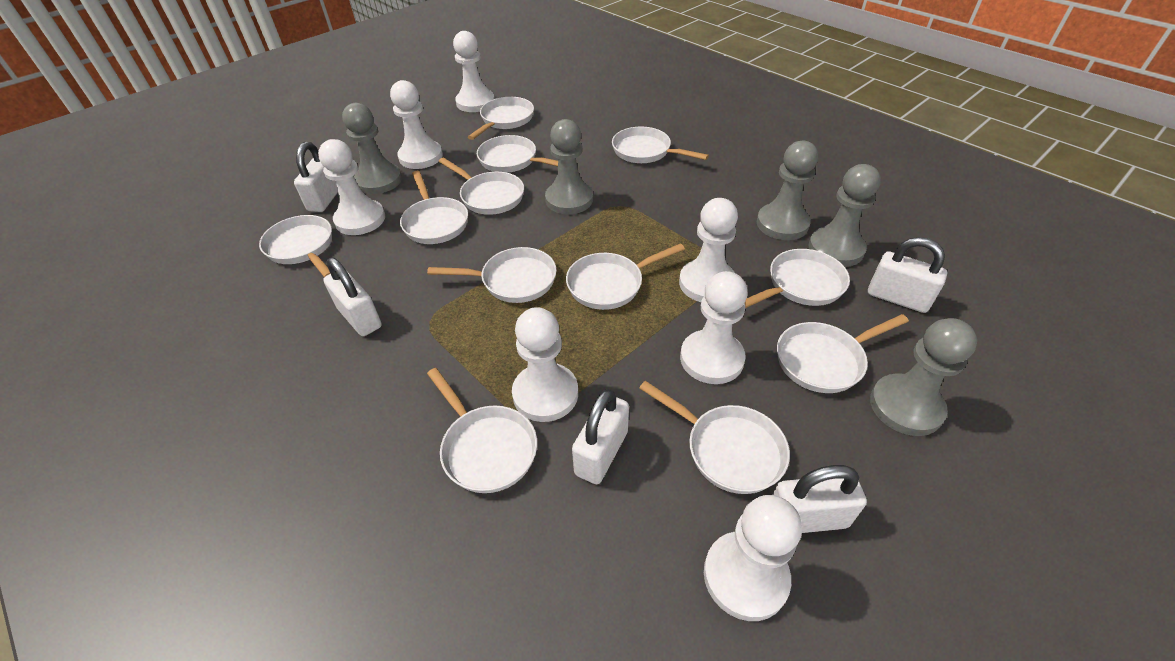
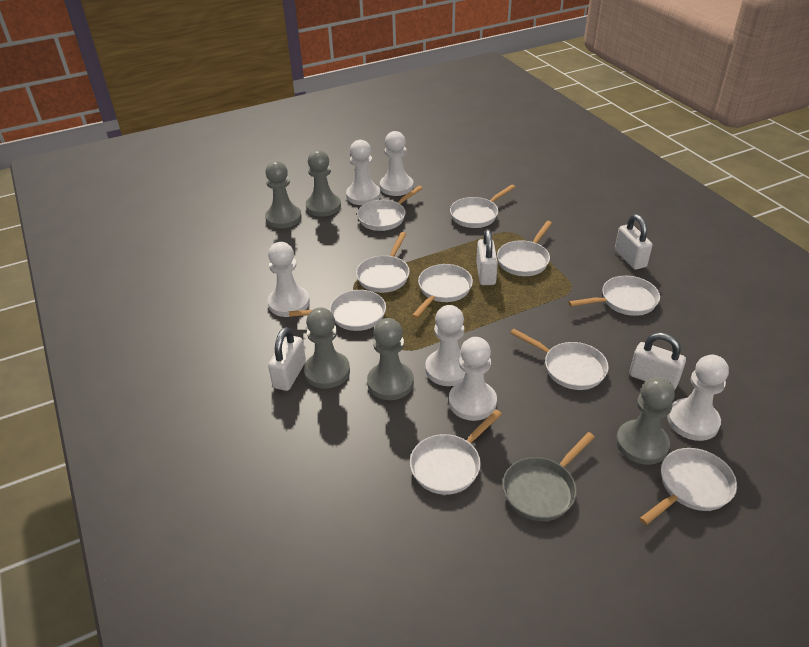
grey pan: 0 -> 1
white padlock: 5 -> 4
white pan: 12 -> 10
white pawn: 7 -> 6

